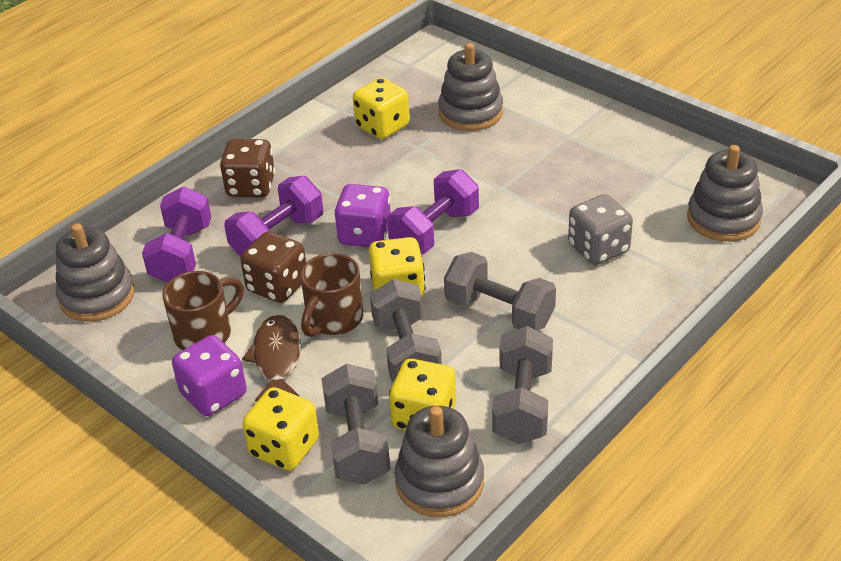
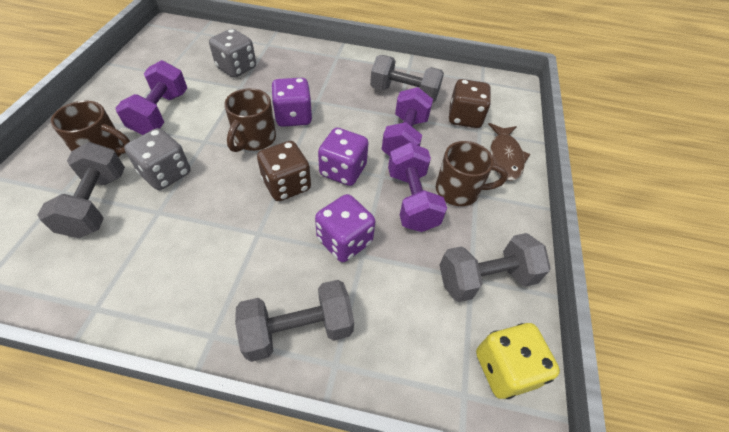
brown mug: 2 -> 3
grey dice: 1 -> 2
grey stacking toy: 4 -> 0
purple dice: 2 -> 3
yellow dice: 4 -> 1

